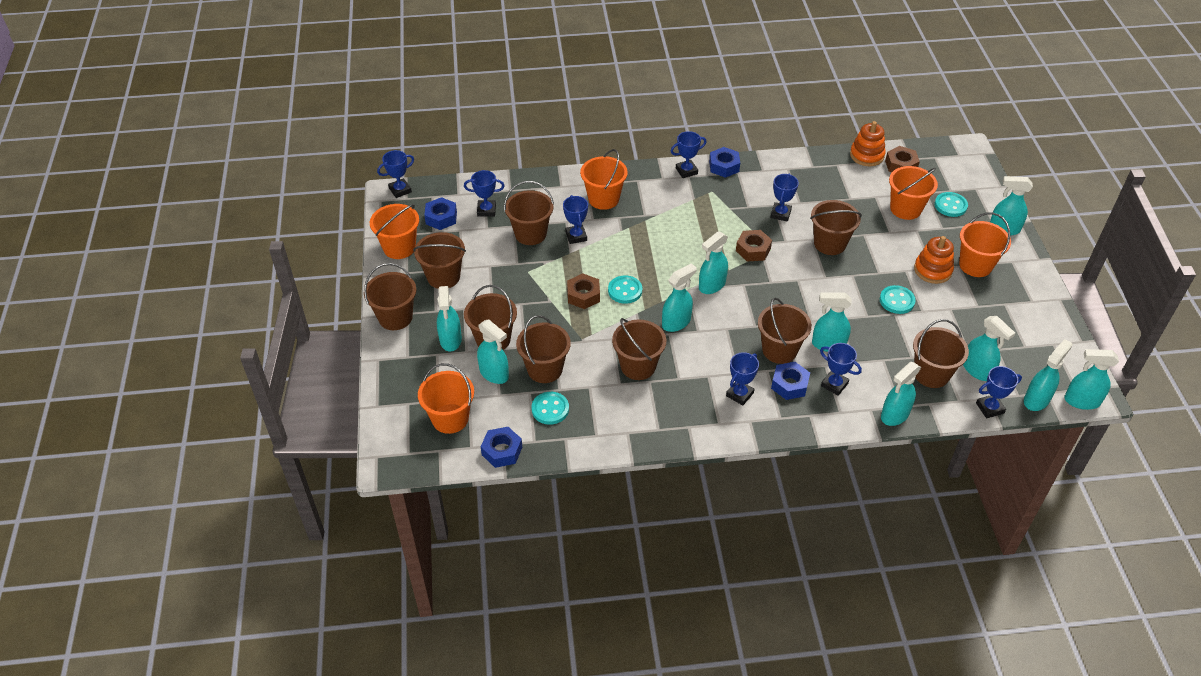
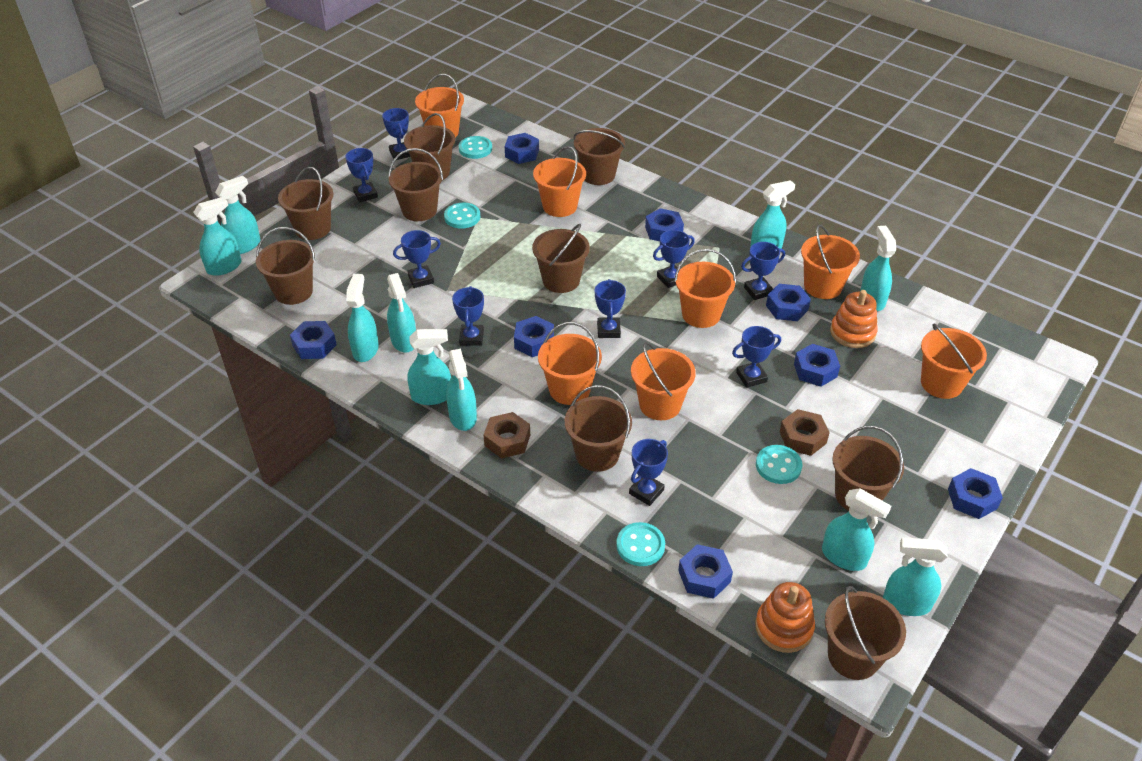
blue nut: 4 -> 8
blue trophy: 8 -> 9
brown nut: 3 -> 2
orange bucket: 5 -> 7

